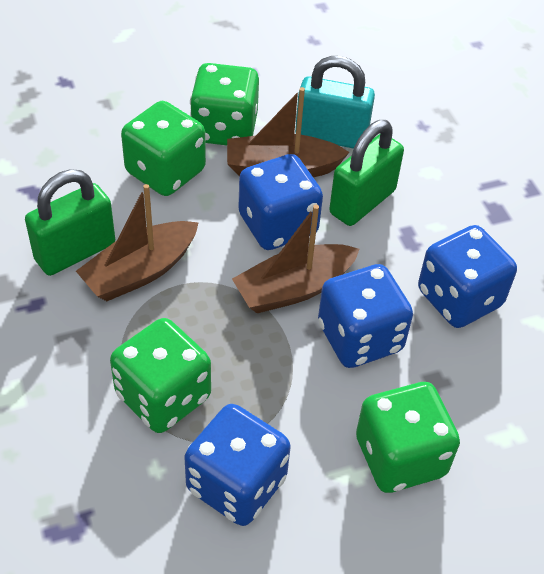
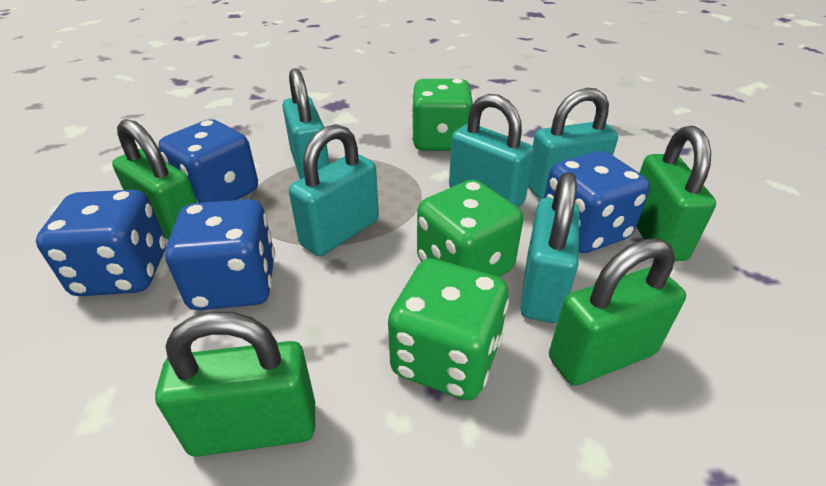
brown boat: 3 -> 0
green dice: 4 -> 3
green padlock: 2 -> 4
turquoise padlock: 1 -> 5

